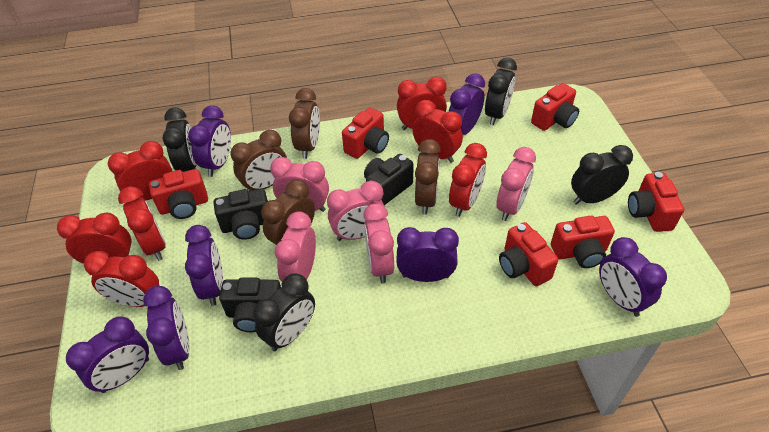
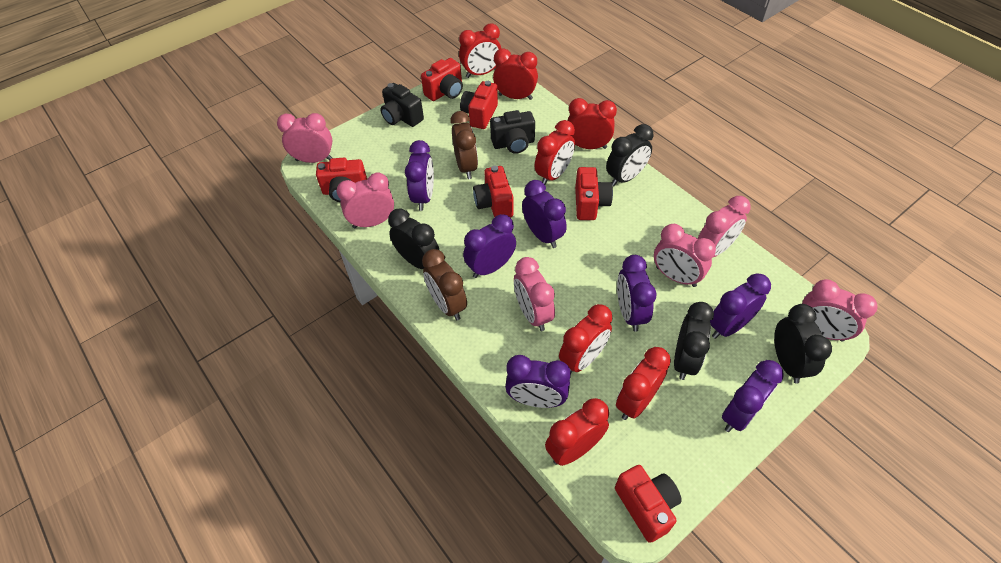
black camera: 3 -> 2
brown clock: 4 -> 2
pink clock: 5 -> 6

